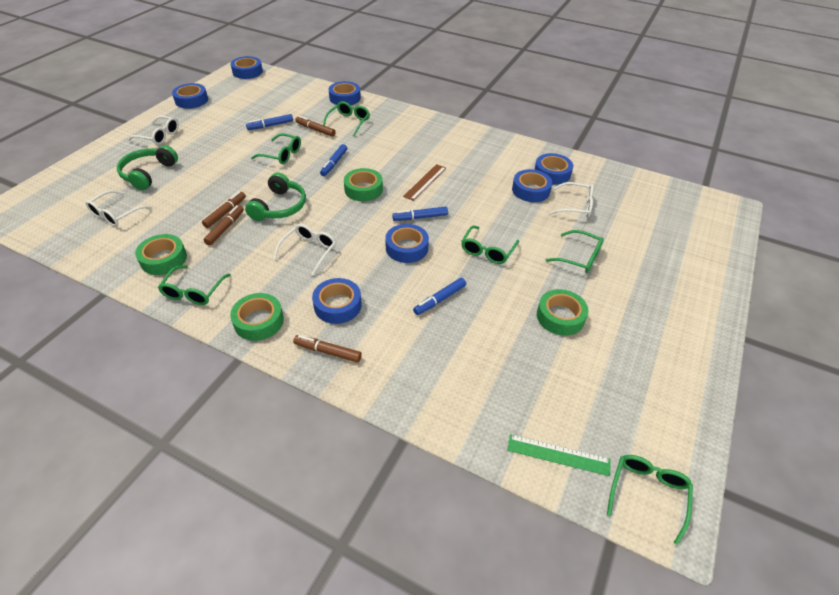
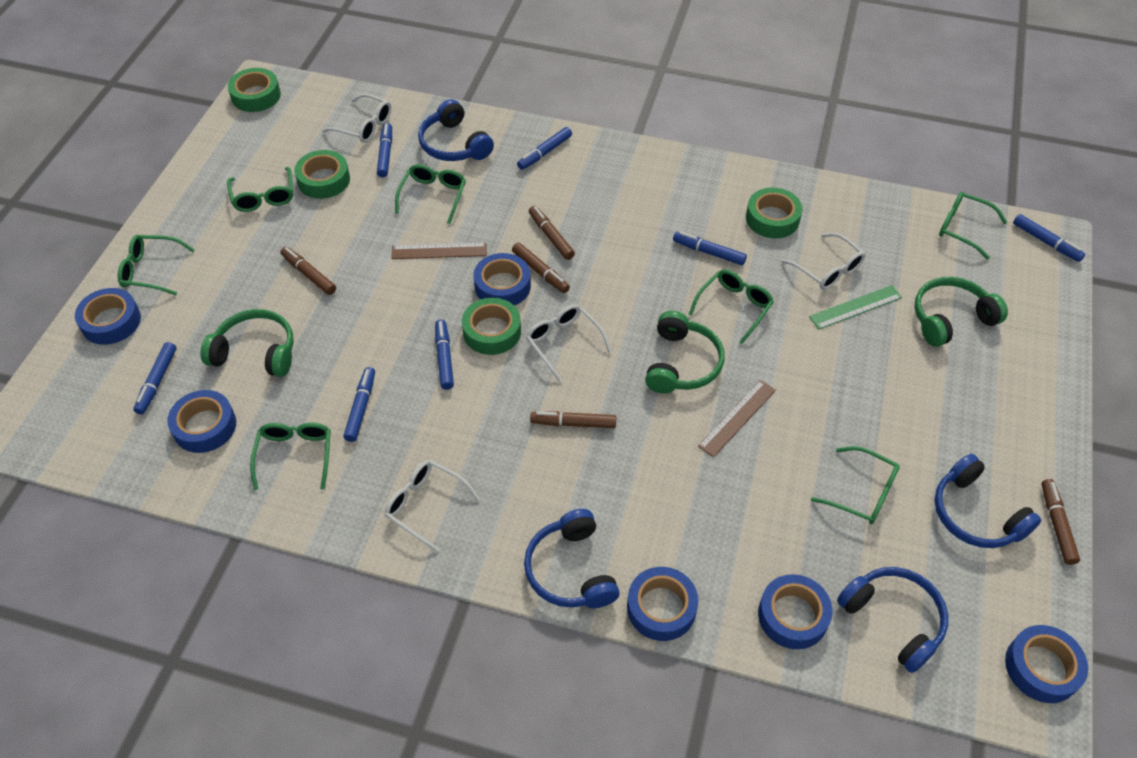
blue headphones: 0 -> 4
blue marker: 4 -> 7
blue tape: 7 -> 6
brown marker: 4 -> 5
brown ruler: 1 -> 2
green glasses: 6 -> 7
green headphones: 2 -> 3

